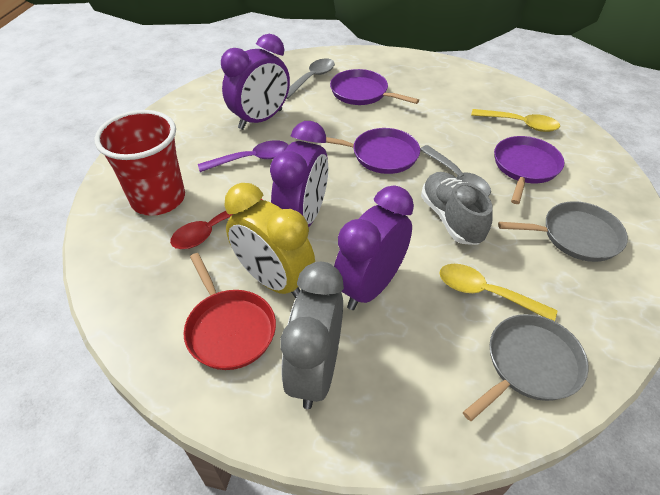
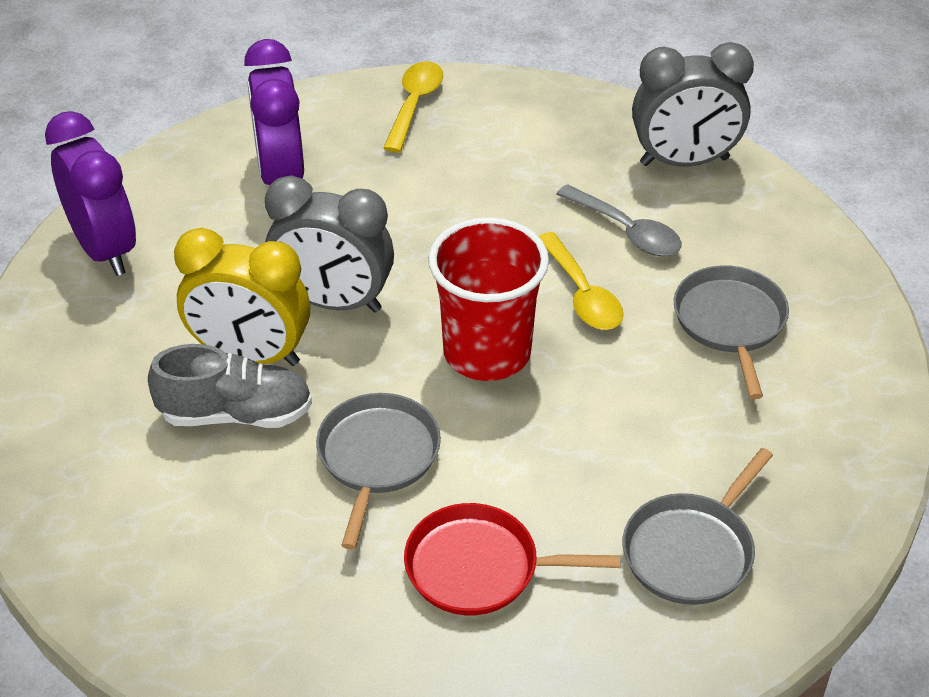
grey clock: 1 -> 2
grey pan: 2 -> 3
grey spoon: 2 -> 1
purple clock: 3 -> 2
purple pan: 3 -> 0
purple spoon: 1 -> 0
red spoon: 1 -> 0

